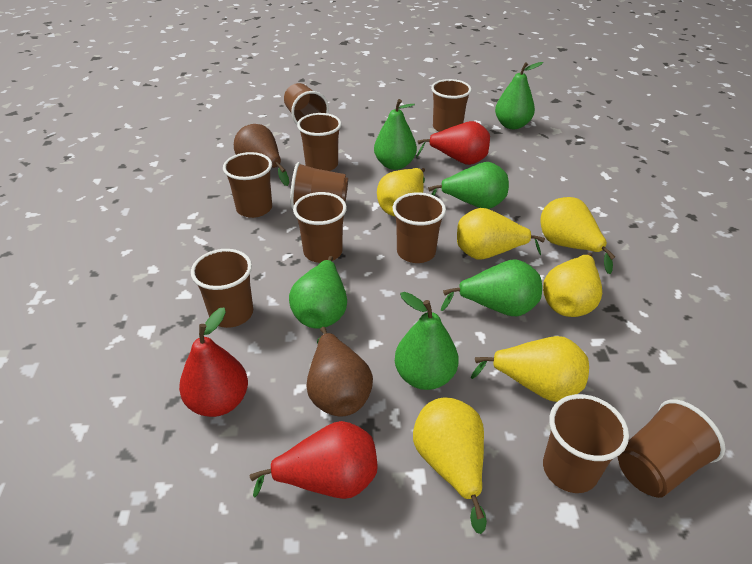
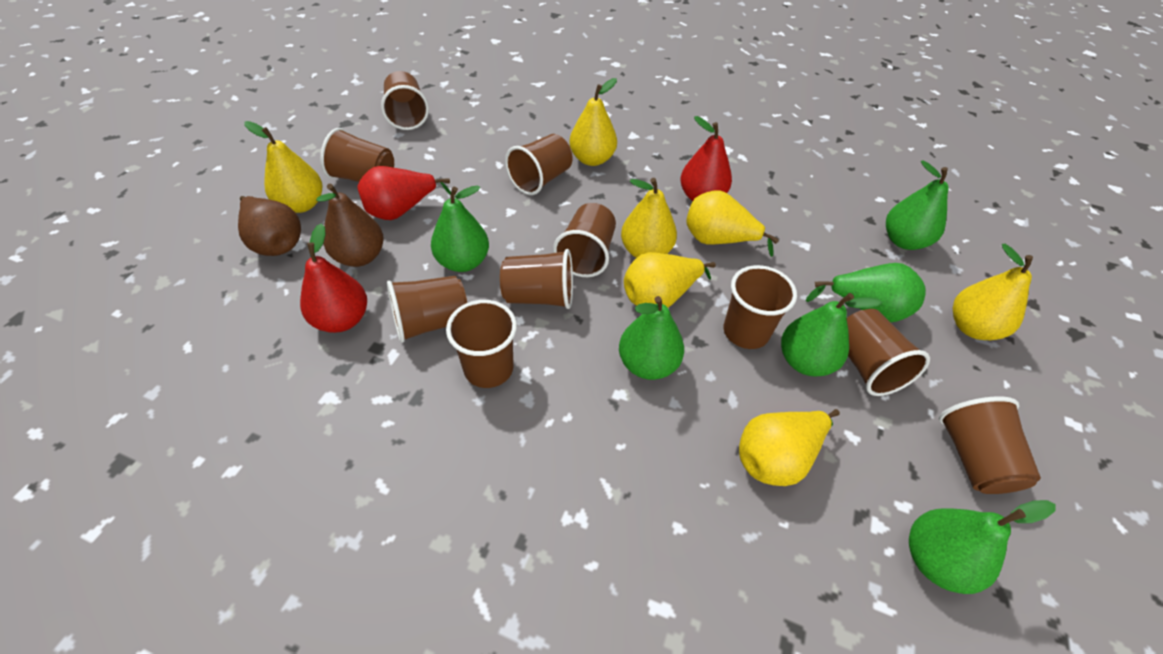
yellow pear: 6 -> 7

